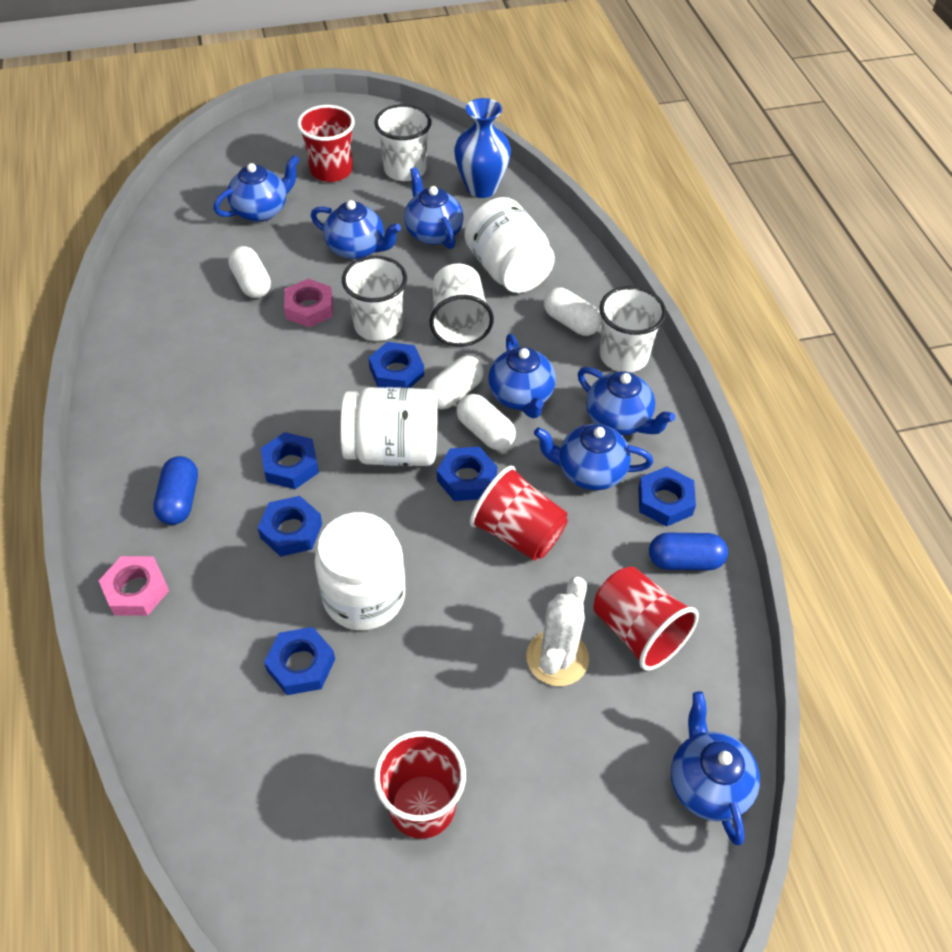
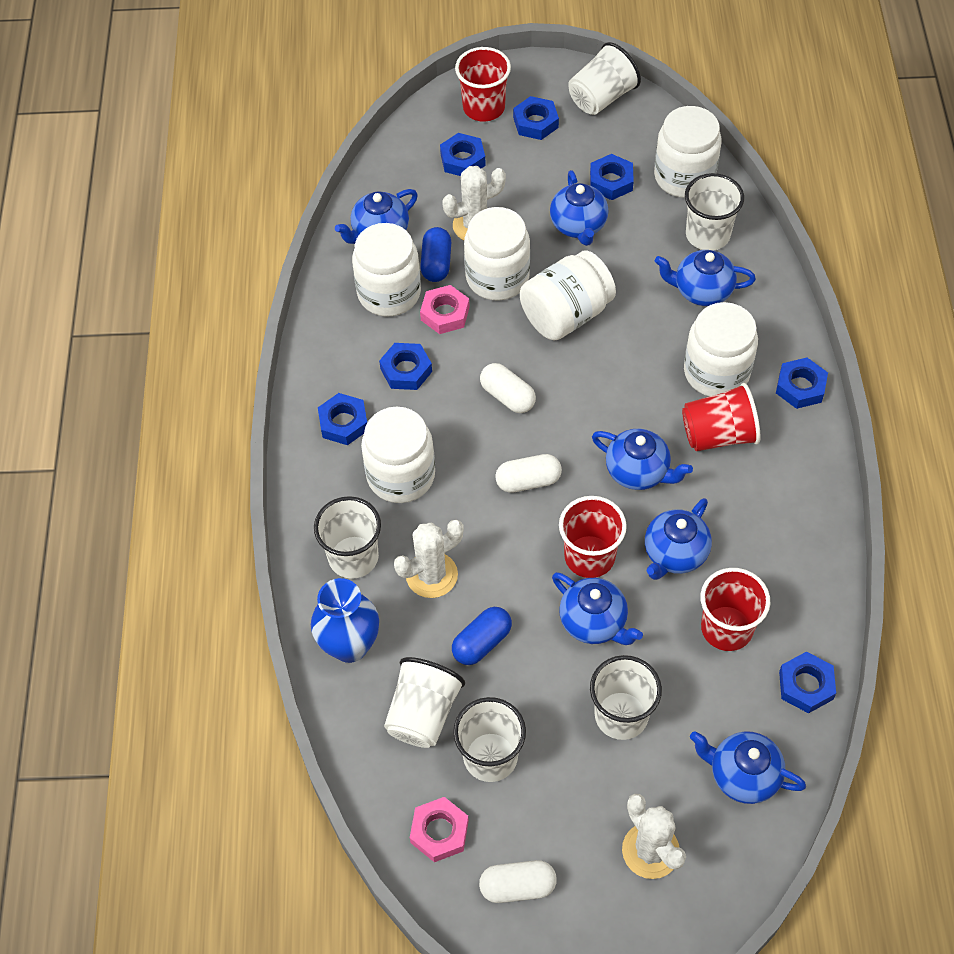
blue nut: 6 -> 7
white cactus: 1 -> 3
white capsule: 4 -> 3
white cup: 4 -> 6
white jar: 3 -> 6

